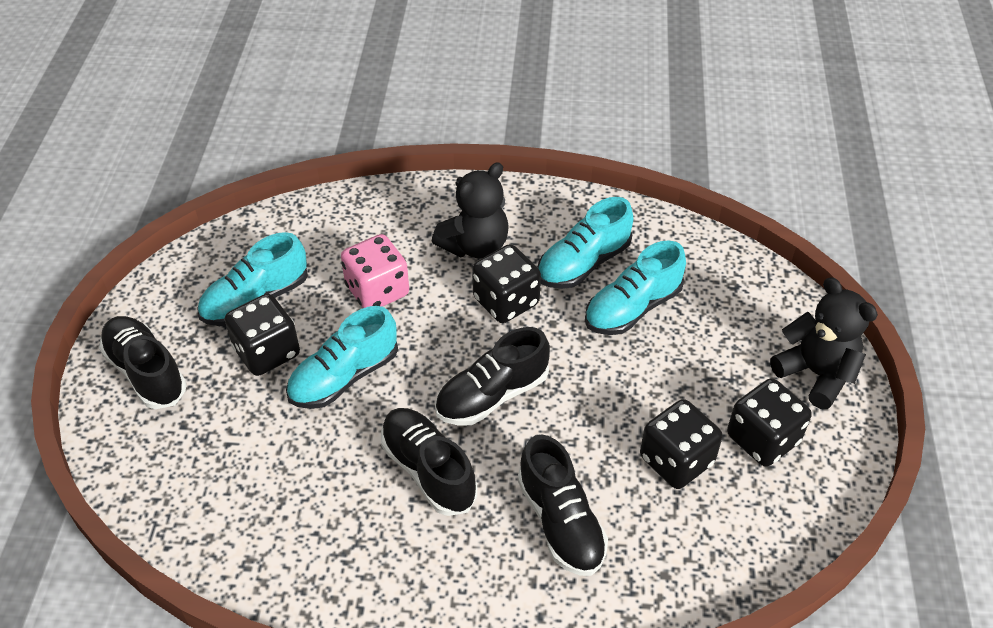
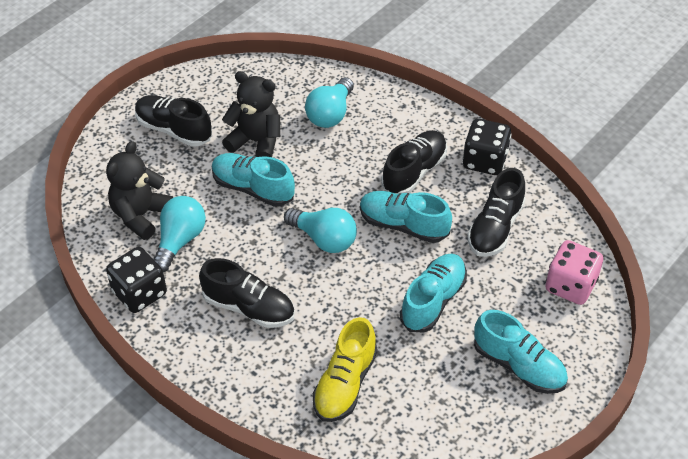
black dice: 4 -> 2
turquoise light bulb: 0 -> 3
yellow shoe: 0 -> 1

